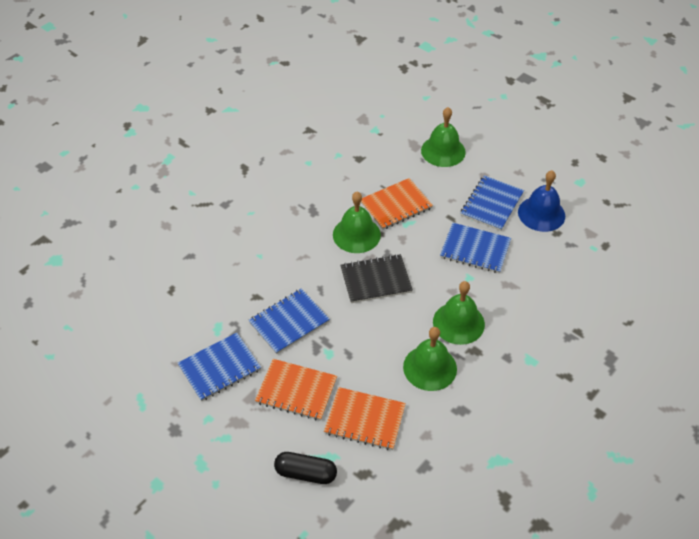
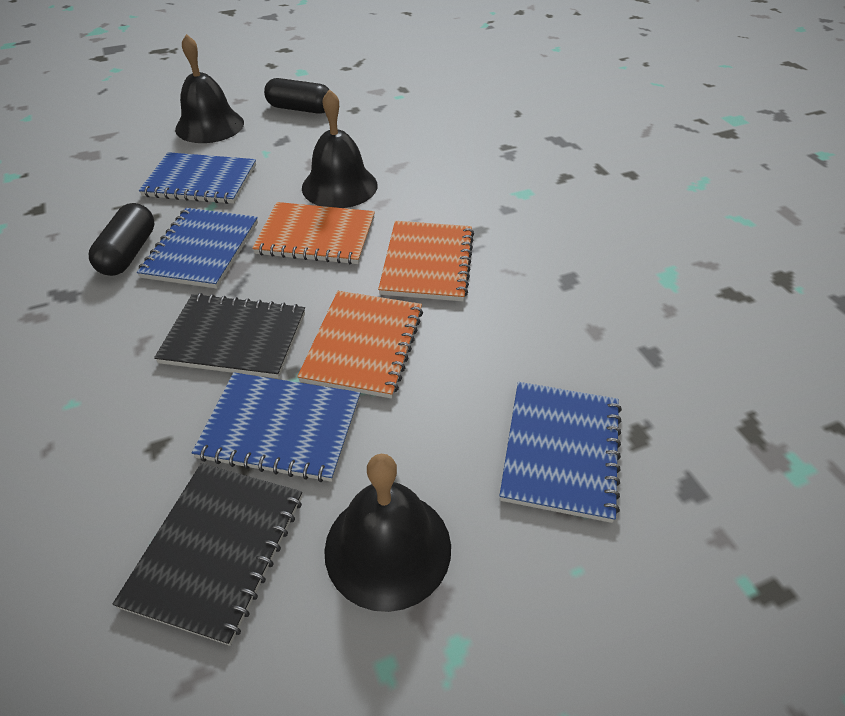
black bell: 0 -> 3
black capsule: 1 -> 2
black notebook: 1 -> 2
blue bell: 1 -> 0
green bell: 4 -> 0

